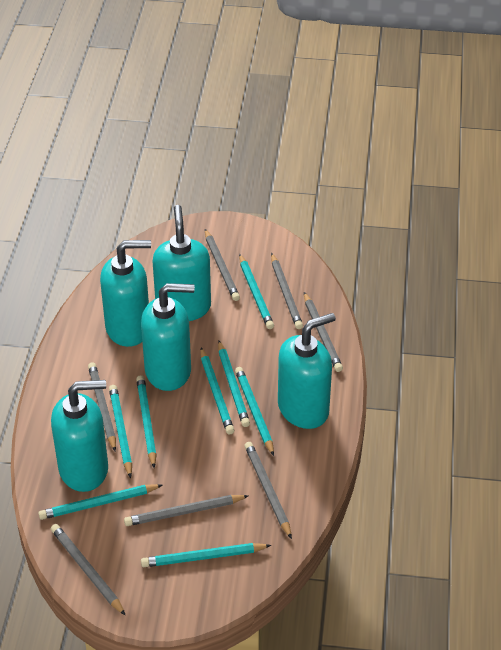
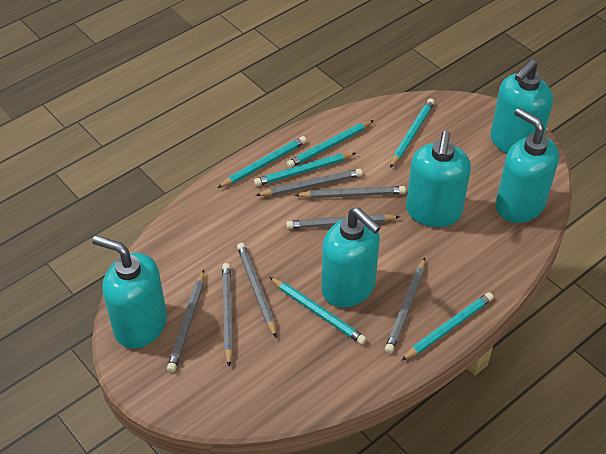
turquoise pencil: 8 -> 6

